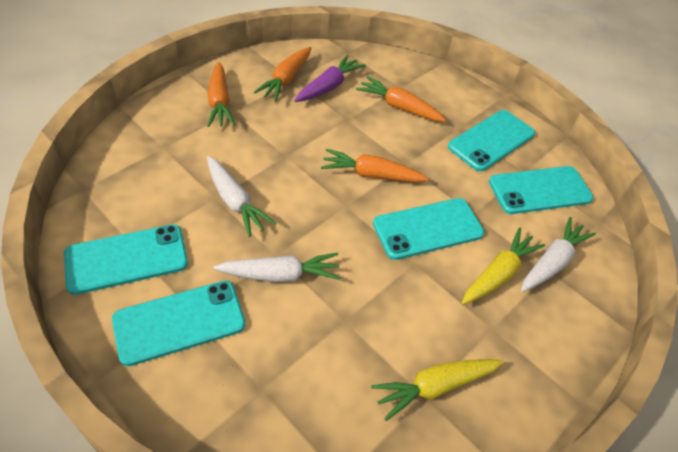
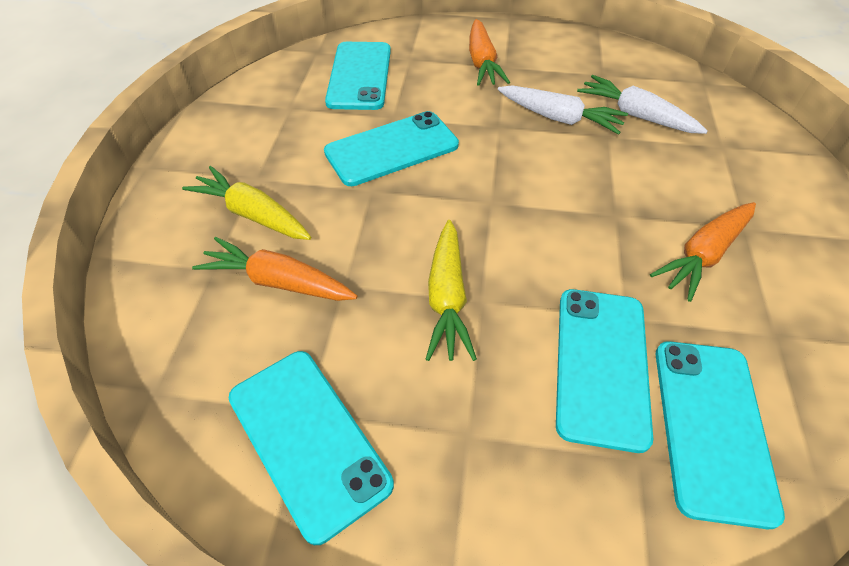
orange carrot: 4 -> 3
purple carrot: 1 -> 0
white carrot: 3 -> 2

